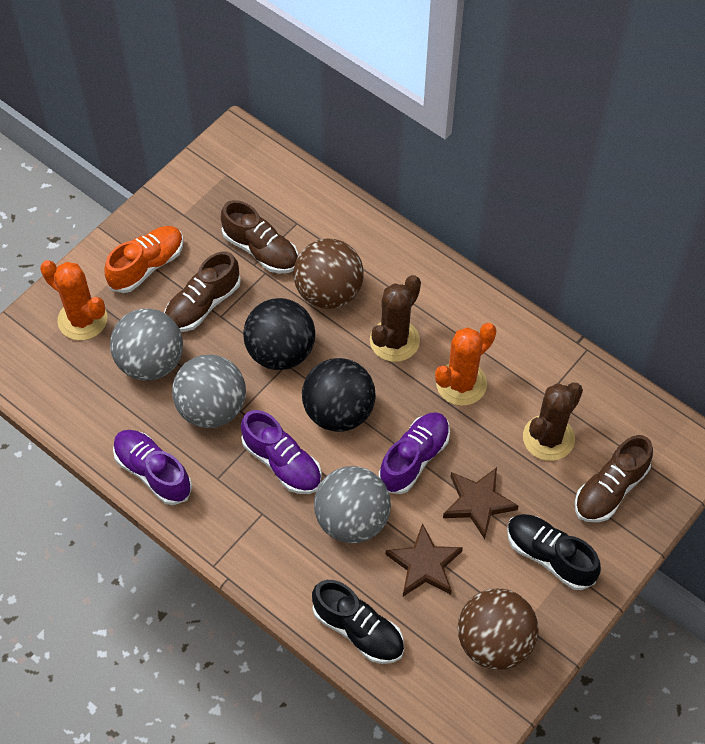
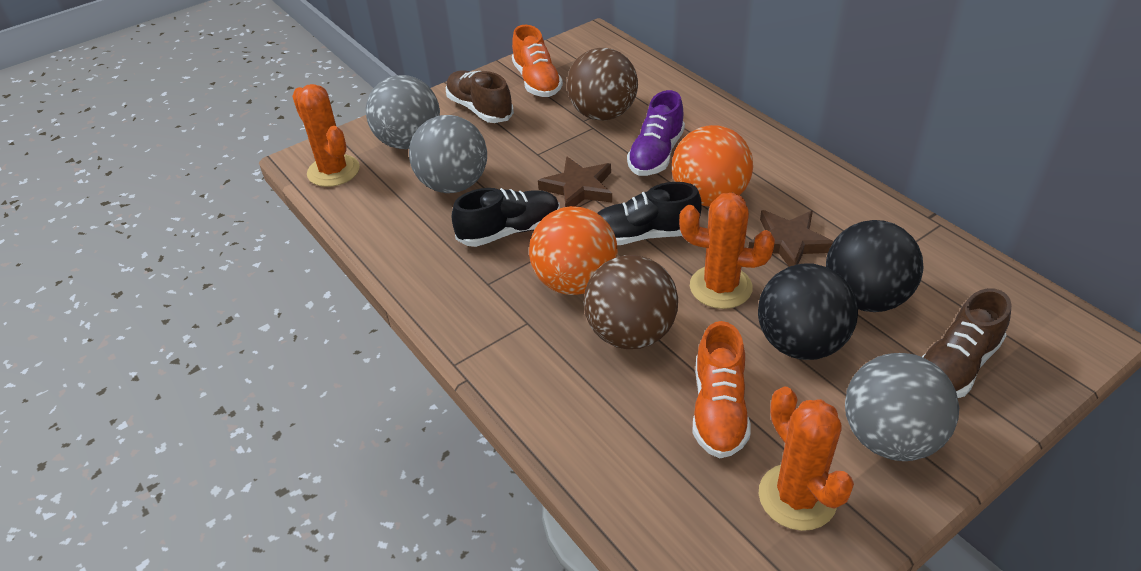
brown cactus: 2 -> 0
brown shoe: 3 -> 2
orange ball: 0 -> 2
orange cactus: 2 -> 3
orange shoe: 1 -> 2
purple shoe: 3 -> 1

